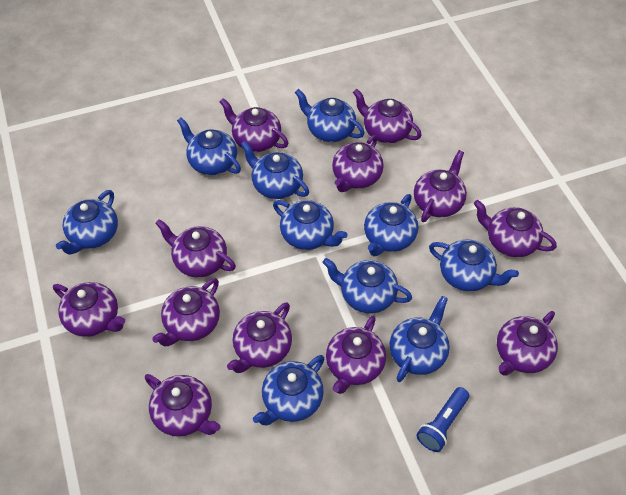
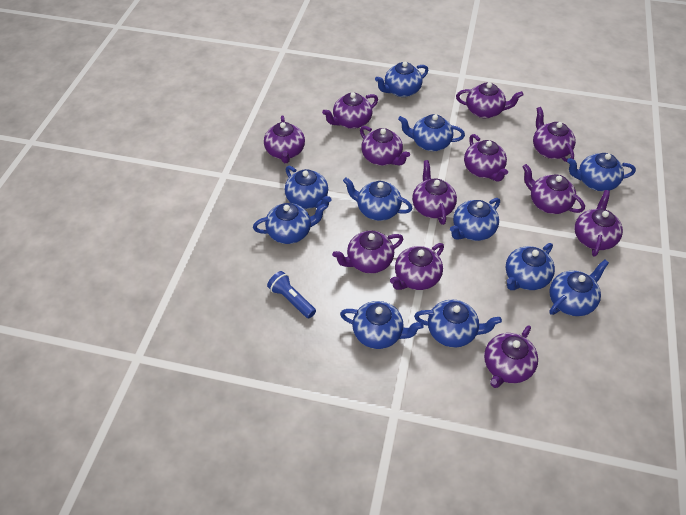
blue teapot: 10 -> 11

